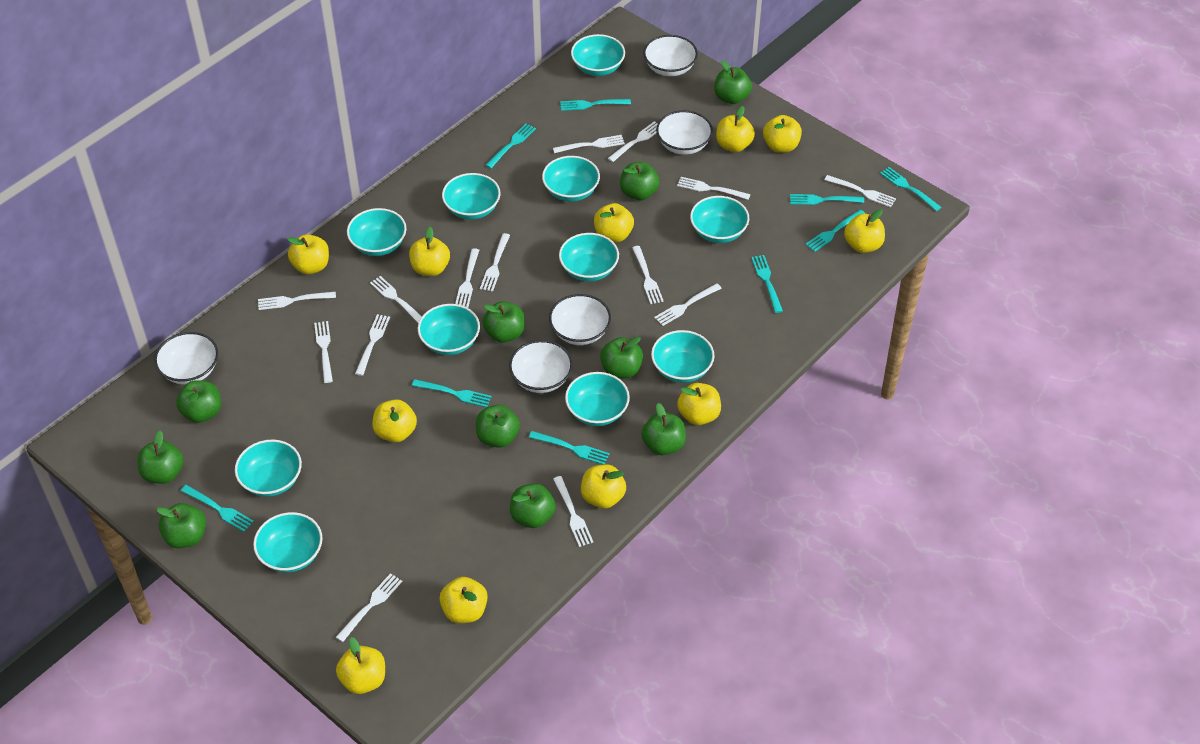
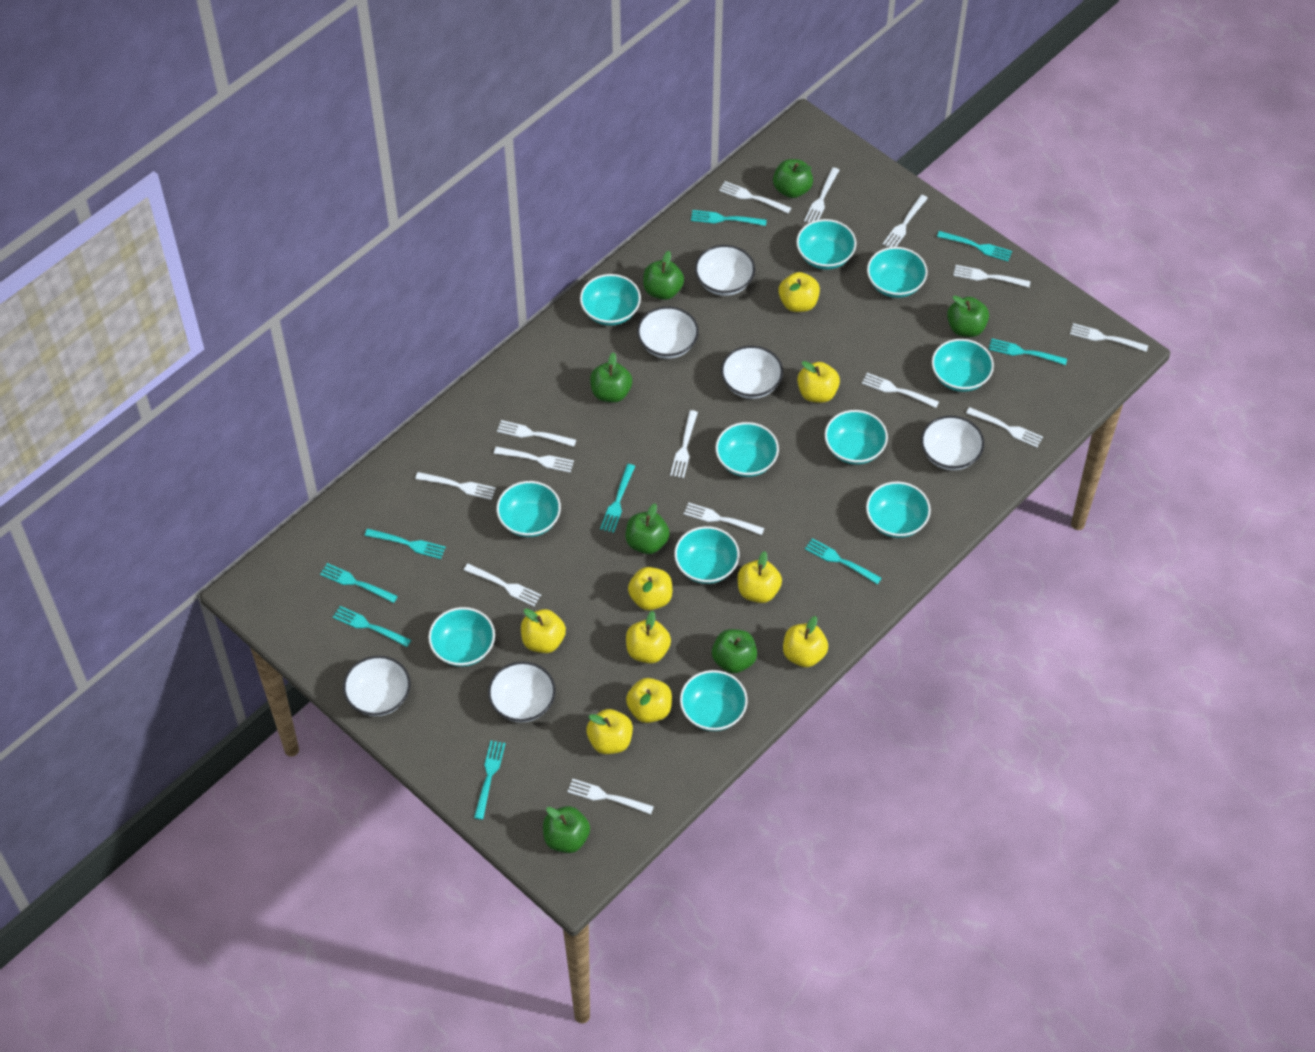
green apple: 10 -> 7
white bowl: 5 -> 6
yellow apple: 11 -> 9

